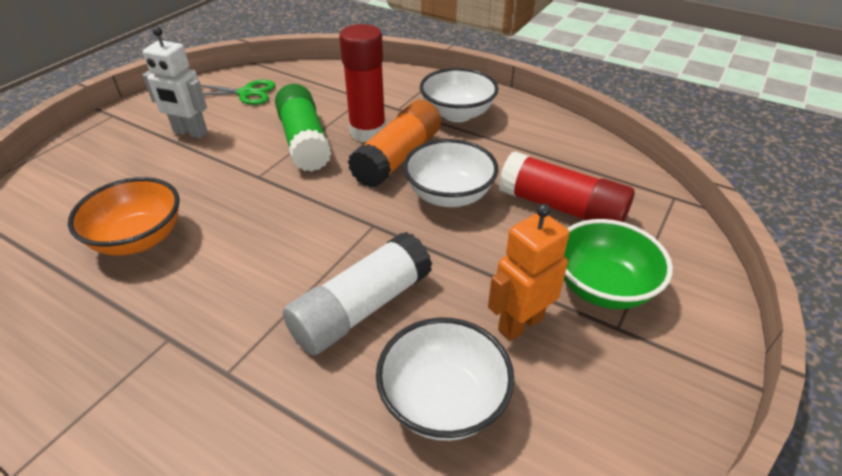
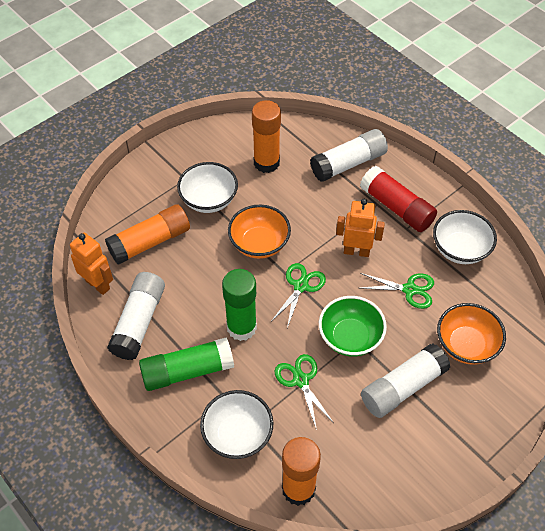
green glue stick: 1 -> 2
green scissors: 1 -> 3
orange bowl: 1 -> 2
orange glue stick: 1 -> 3
orange robot: 1 -> 2
red glue stick: 2 -> 1
white glue stick: 1 -> 3
white robot: 1 -> 0

